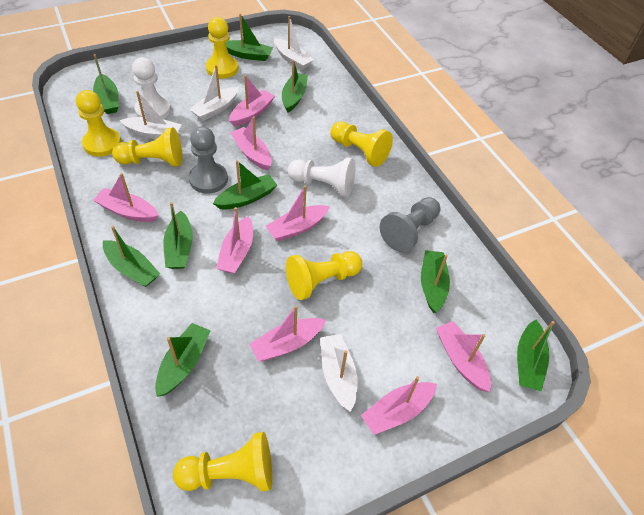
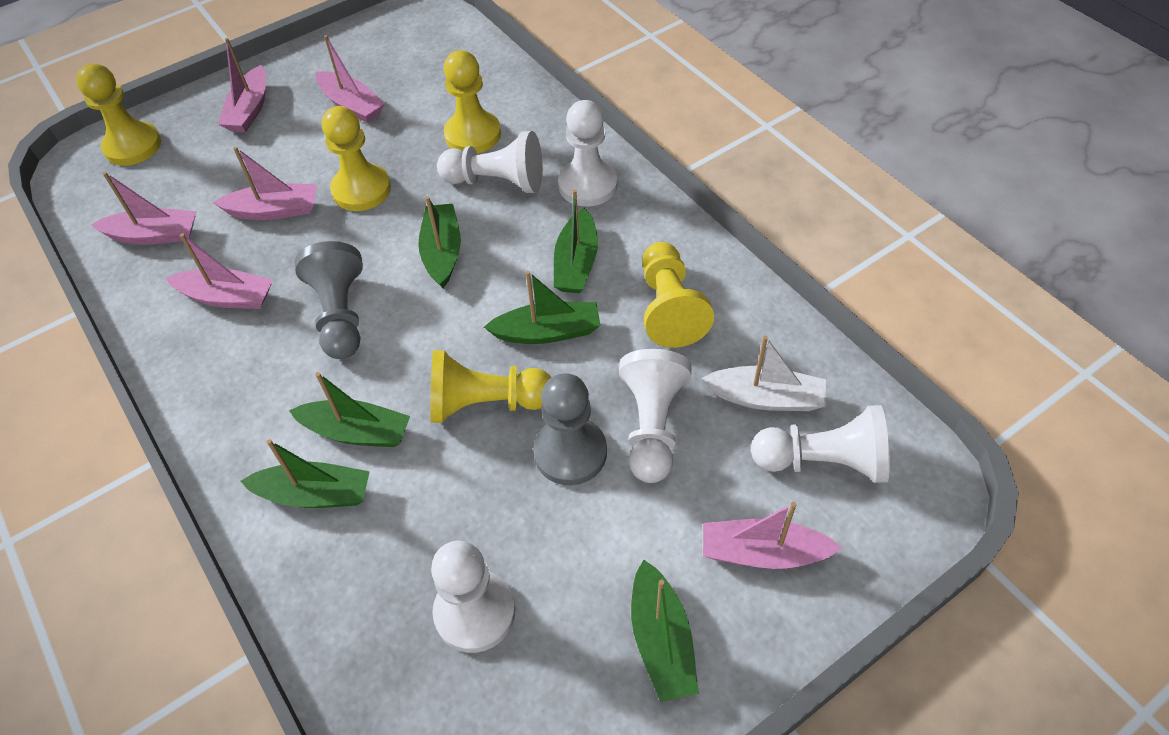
green boat: 9 -> 6
pink boat: 8 -> 6
white boat: 4 -> 1
white pawn: 2 -> 5
yellow pawn: 6 -> 5

